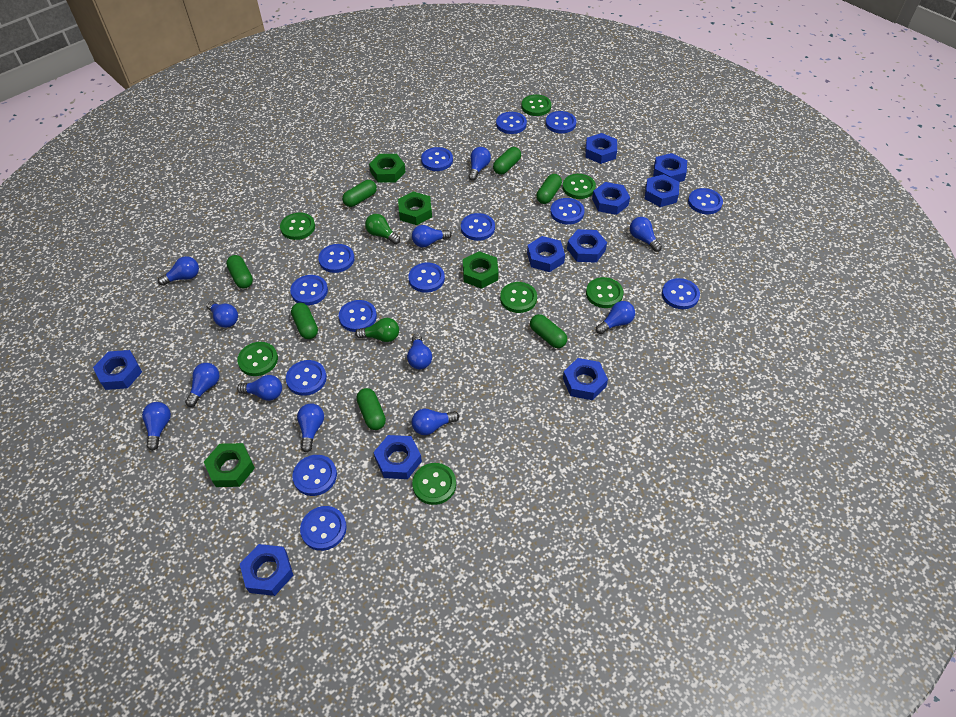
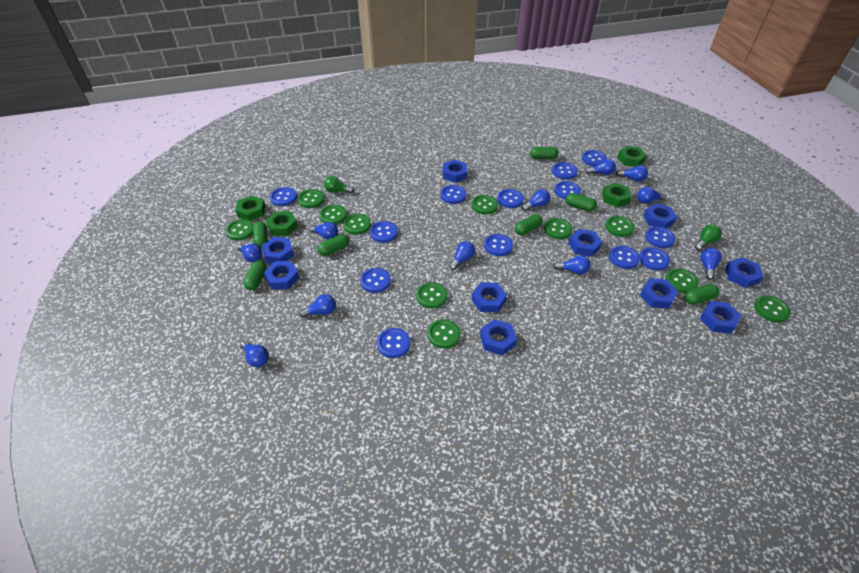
blue button: 14 -> 13
blue light bulb: 12 -> 11
green button: 7 -> 11

